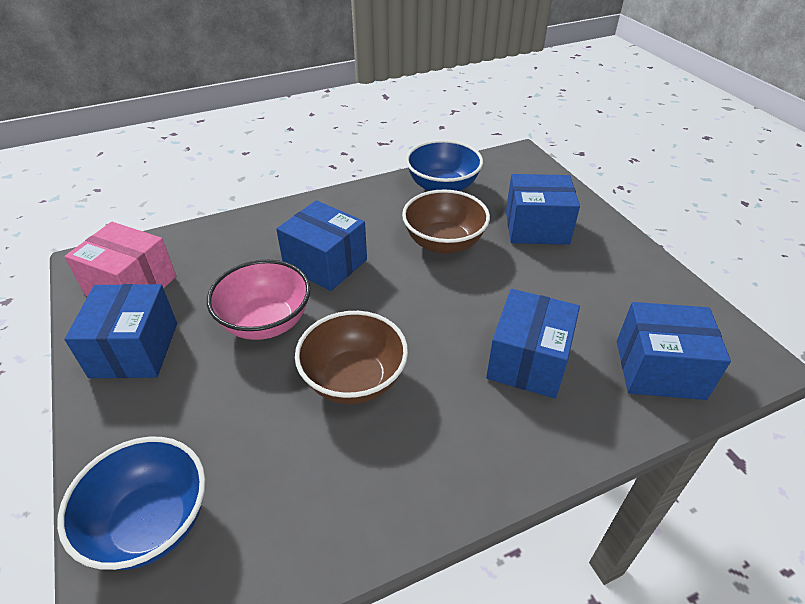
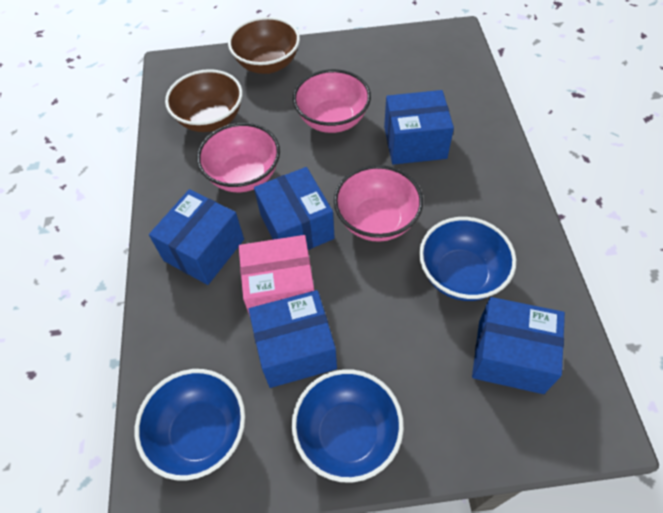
blue bowl: 2 -> 3
pink bowl: 1 -> 3

